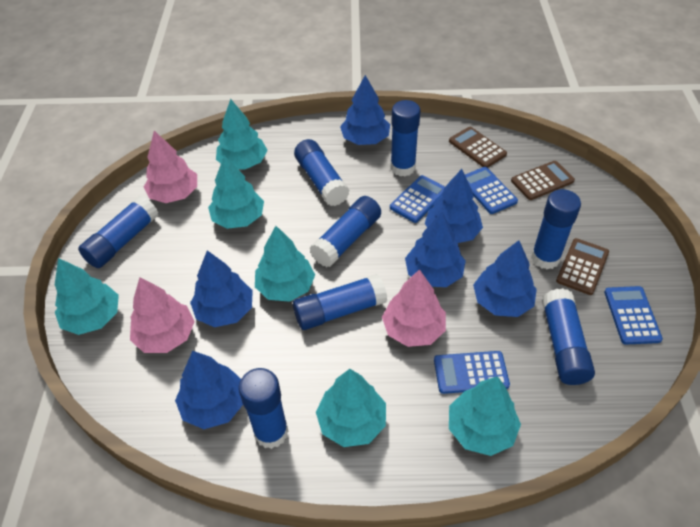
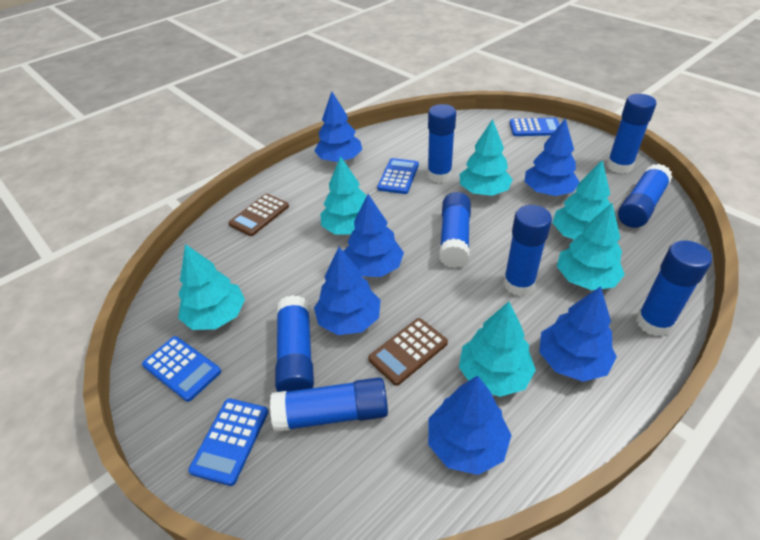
brown calculator: 3 -> 2
pink tree: 3 -> 0

